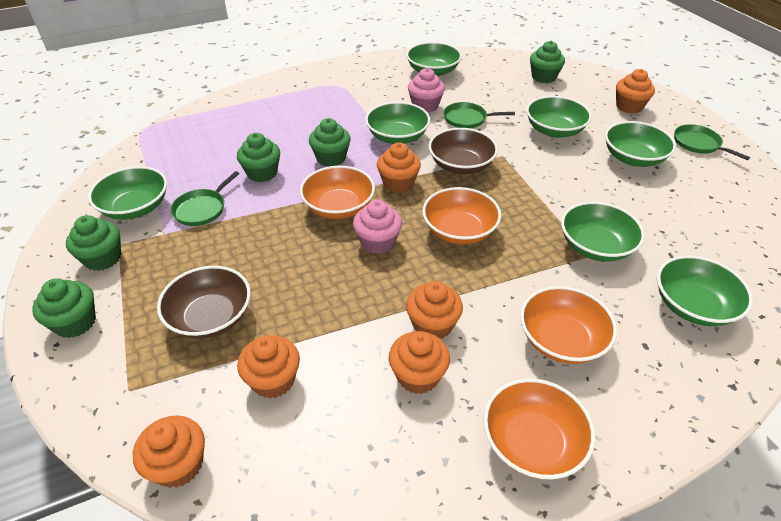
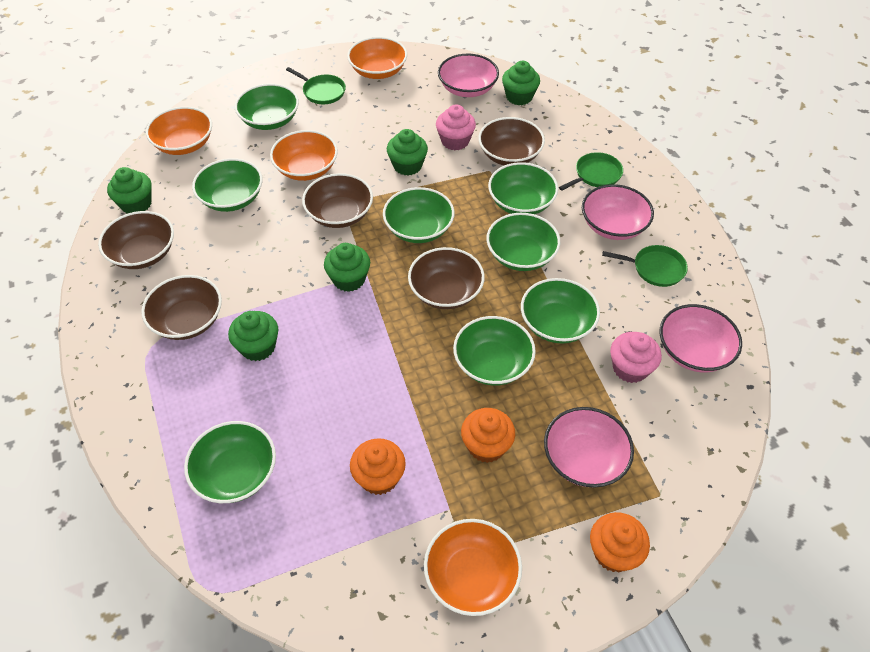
brown bowl: 2 -> 5
green bowl: 7 -> 8
orange cupcake: 6 -> 3
pink bowl: 0 -> 4

